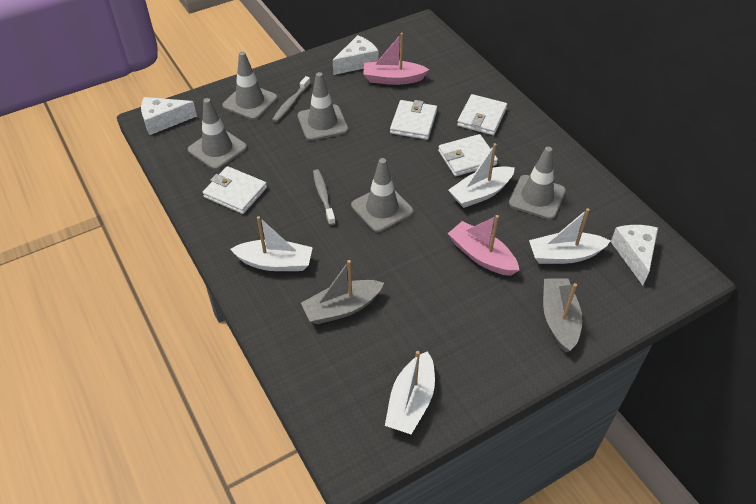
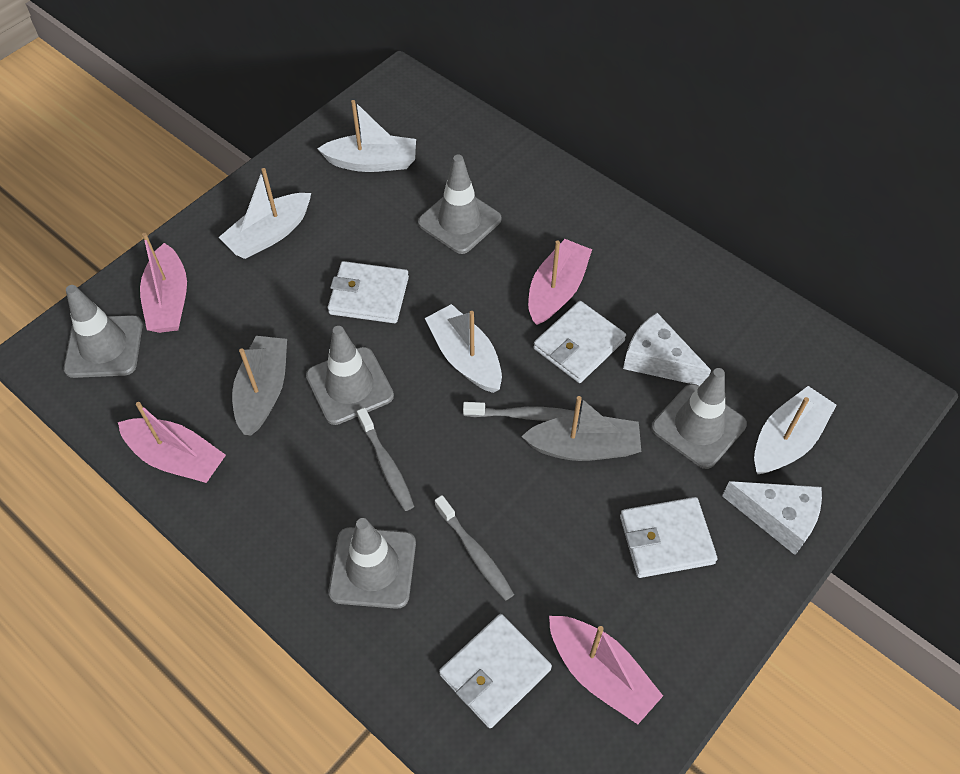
grey toothbrush: 2 -> 3
pink boat: 2 -> 4
white cheese: 3 -> 2

